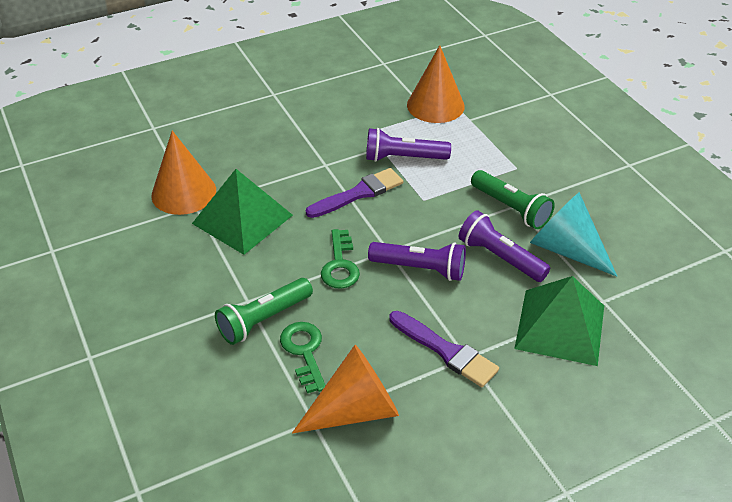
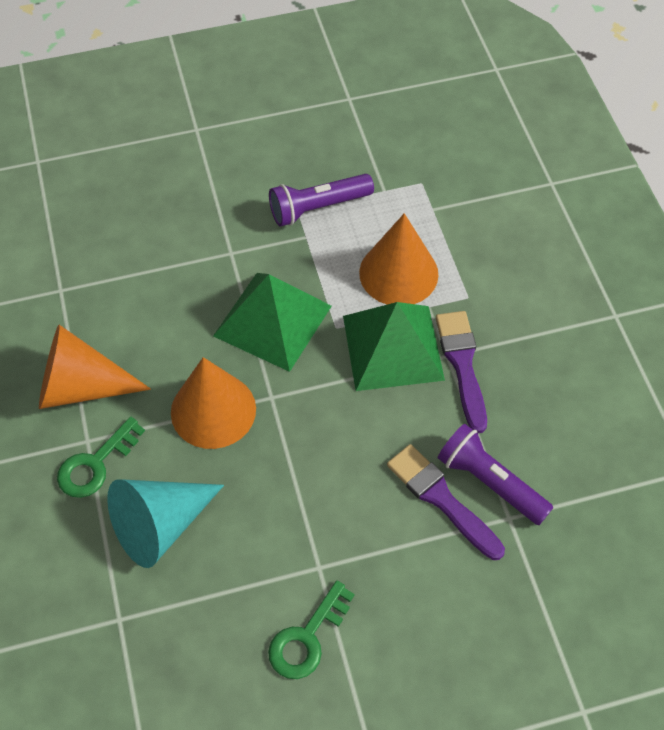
green flashlight: 2 -> 0
purple flashlight: 3 -> 2

